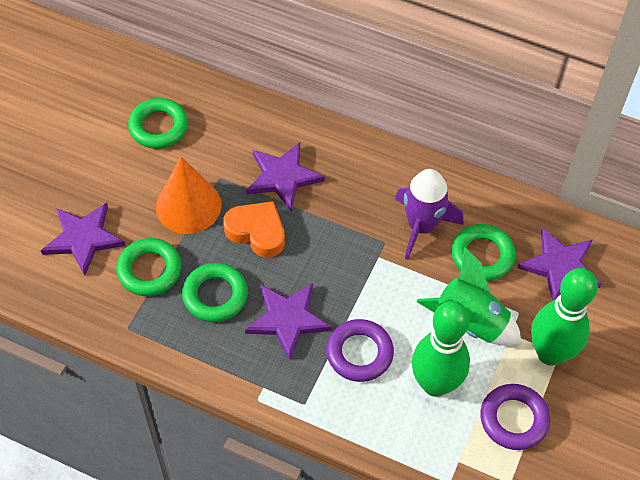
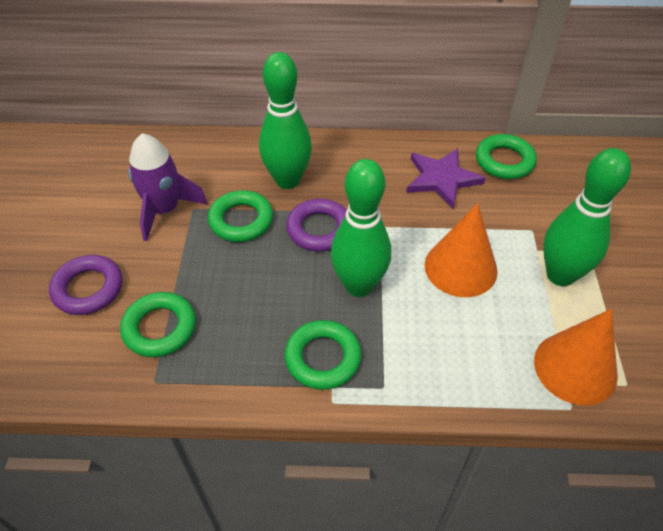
green bowling pin: 2 -> 3
green rocket: 1 -> 0
orange cone: 1 -> 2
orange heart: 1 -> 0
purple star: 4 -> 1

